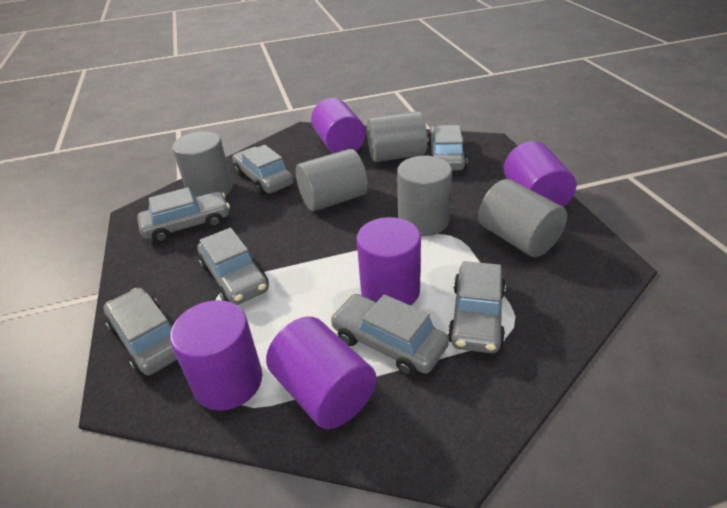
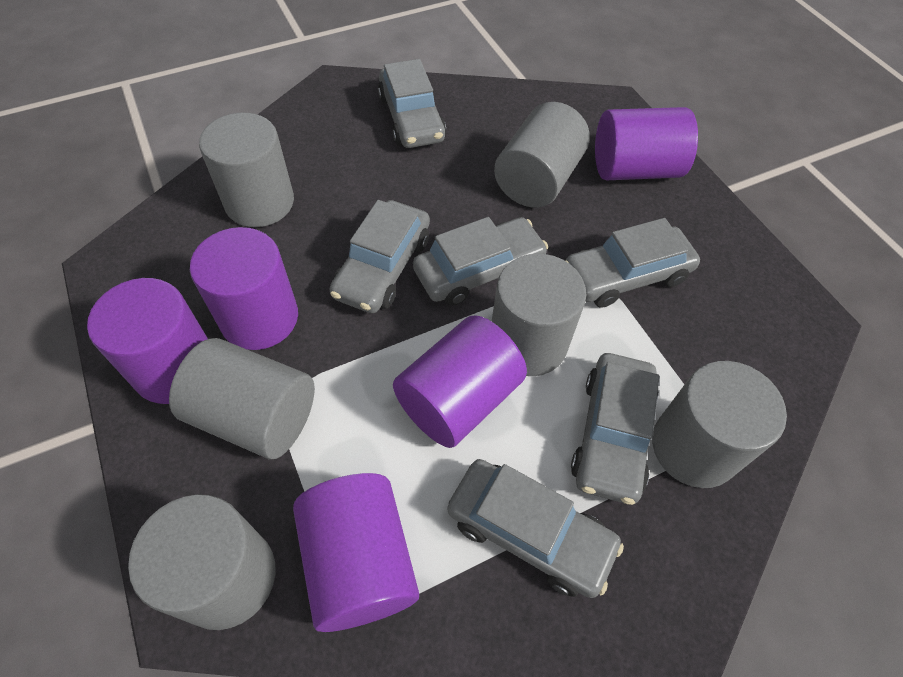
grey car: 7 -> 6
grey cylinder: 5 -> 6

